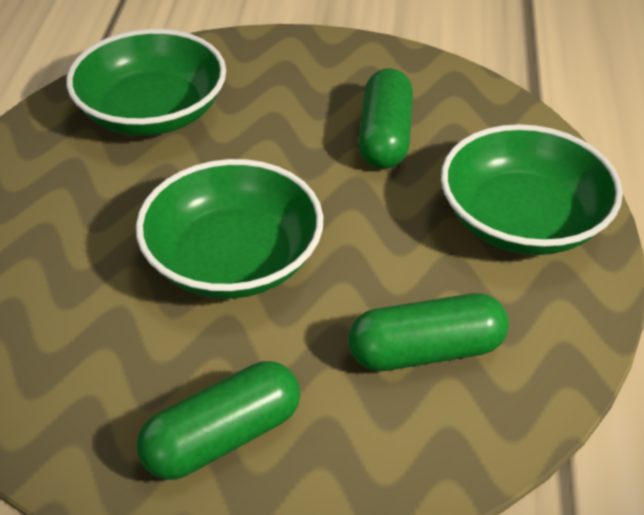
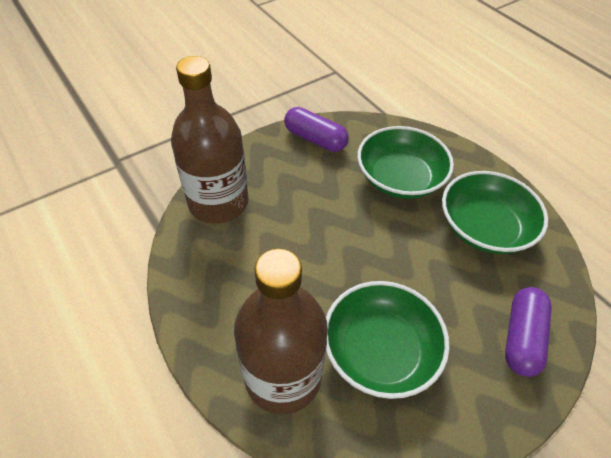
brown bottle: 0 -> 2
green capsule: 3 -> 0
purple capsule: 0 -> 2

